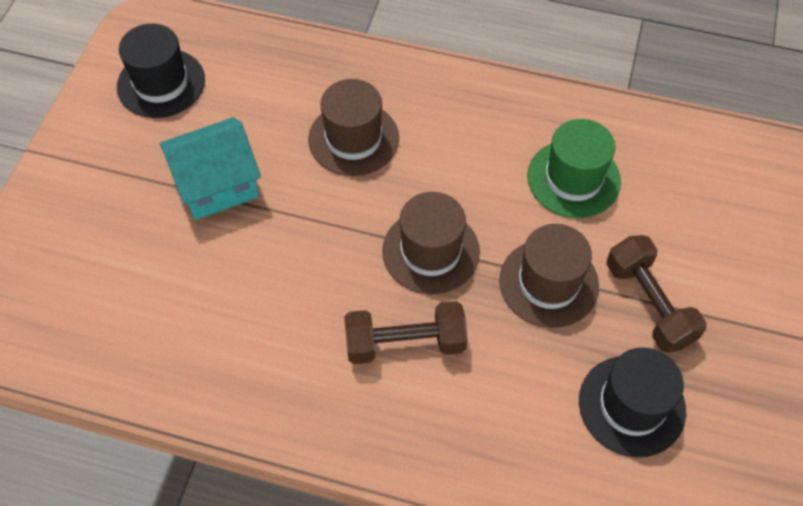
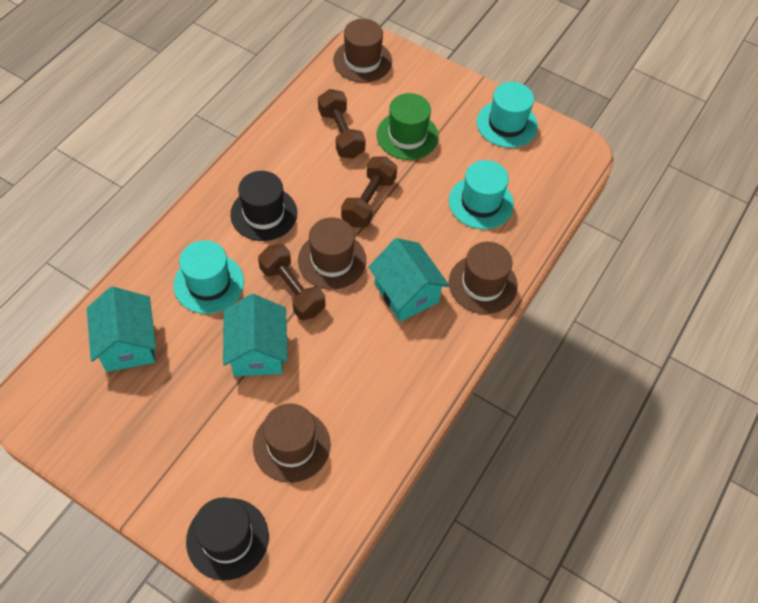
brown dumbbell: 2 -> 3
brown hat: 3 -> 4
turquoise hat: 0 -> 3
turquoise house: 1 -> 3

